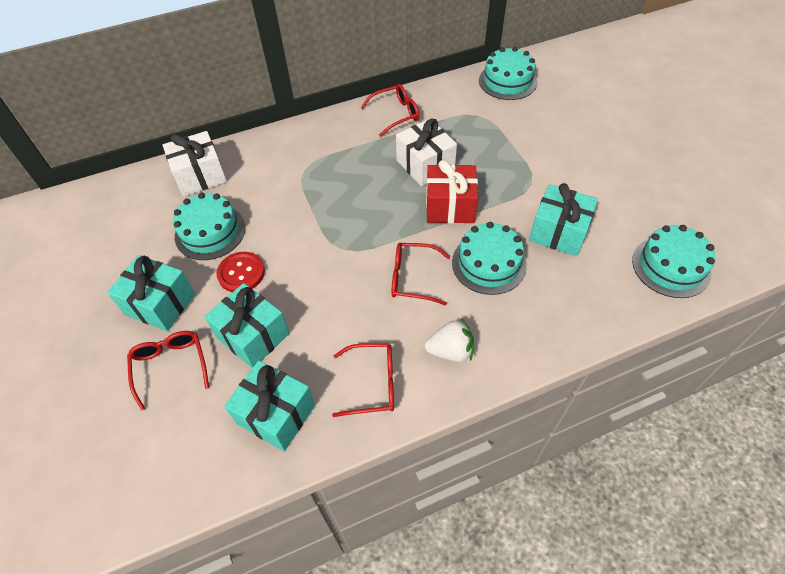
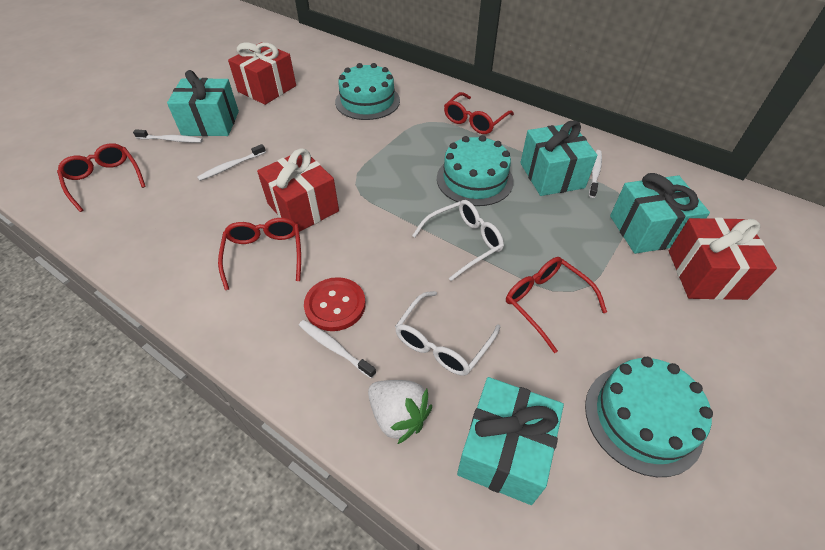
red gift: 1 -> 3
turquoise cake: 4 -> 3
white gift: 2 -> 0
white glasses: 0 -> 2
white toothbrush: 0 -> 4

